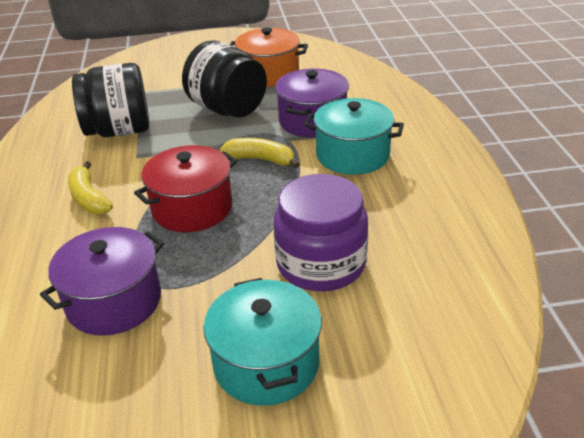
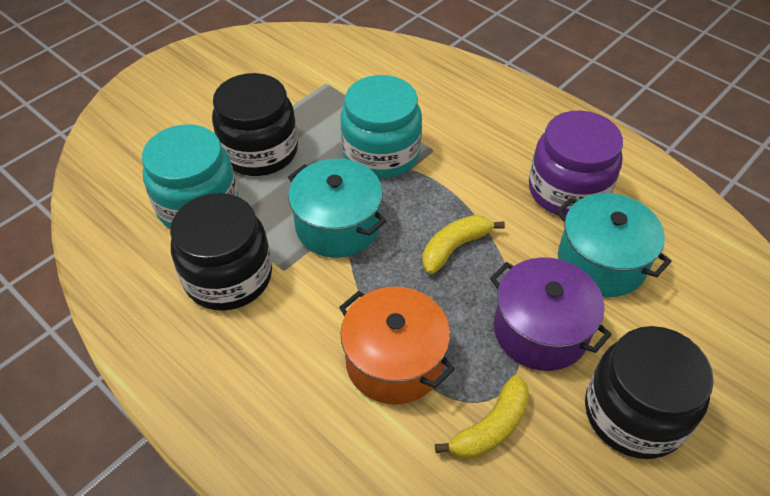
black jar: 2 -> 3
purple pot: 2 -> 1
red pot: 1 -> 0
turquoise jar: 0 -> 2

